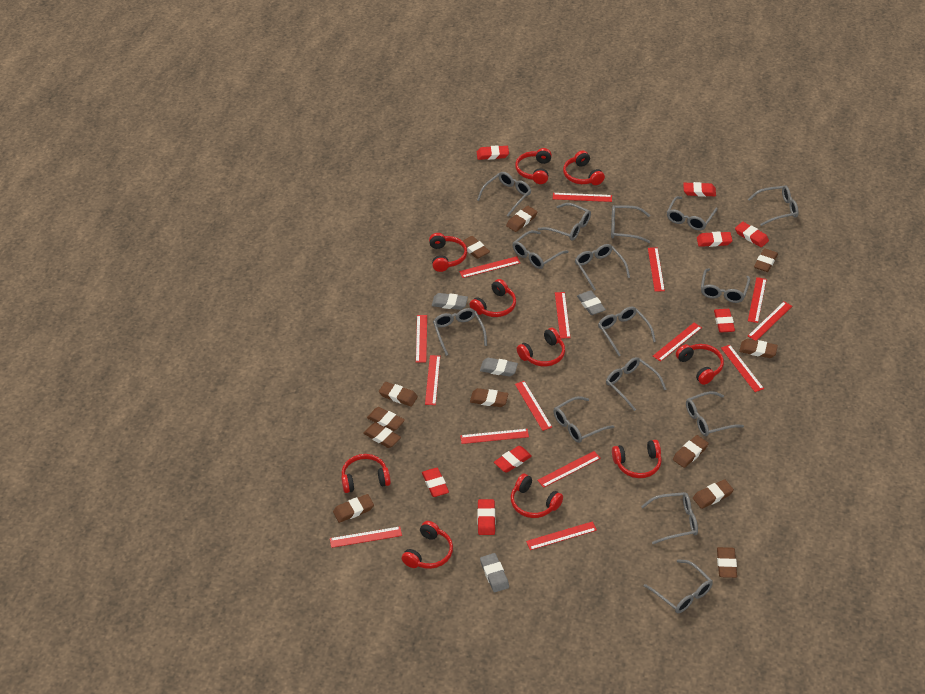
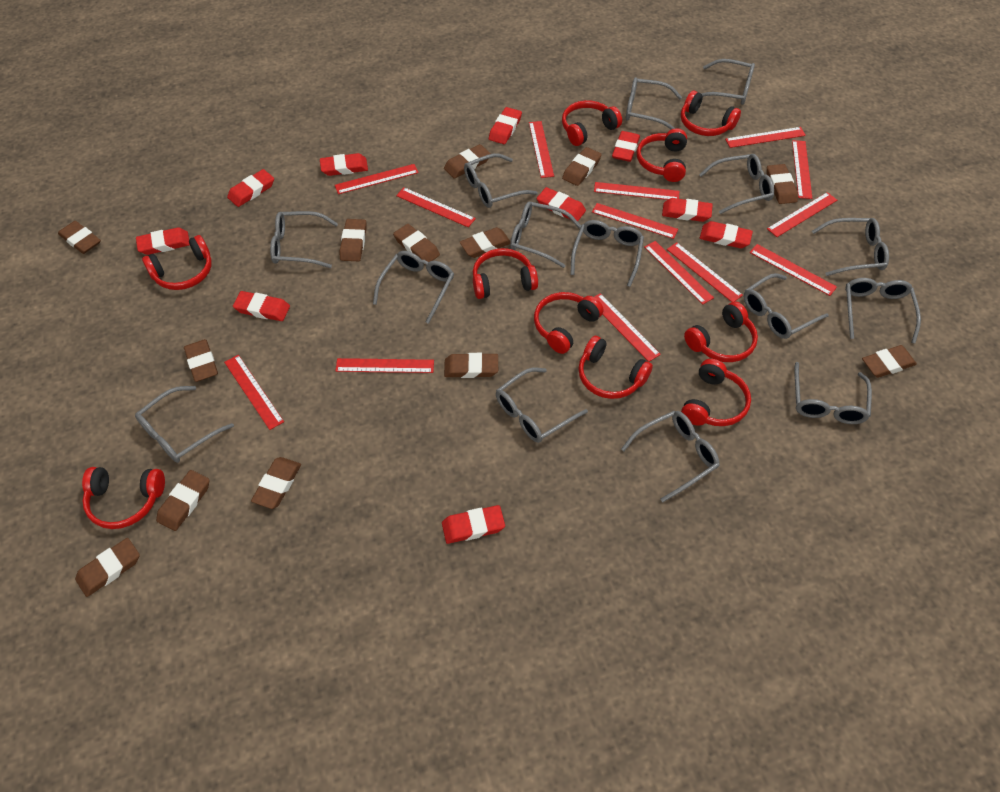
brown eraser: 12 -> 13
grey eraser: 4 -> 0
red eraser: 8 -> 10
red ruler: 15 -> 14

